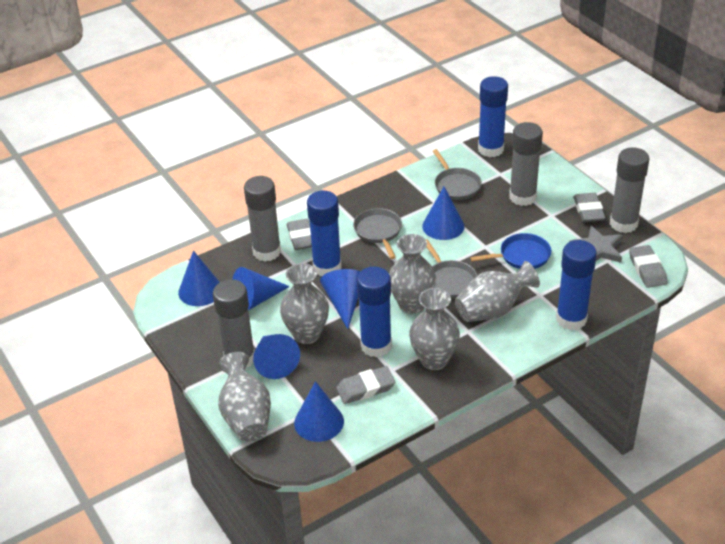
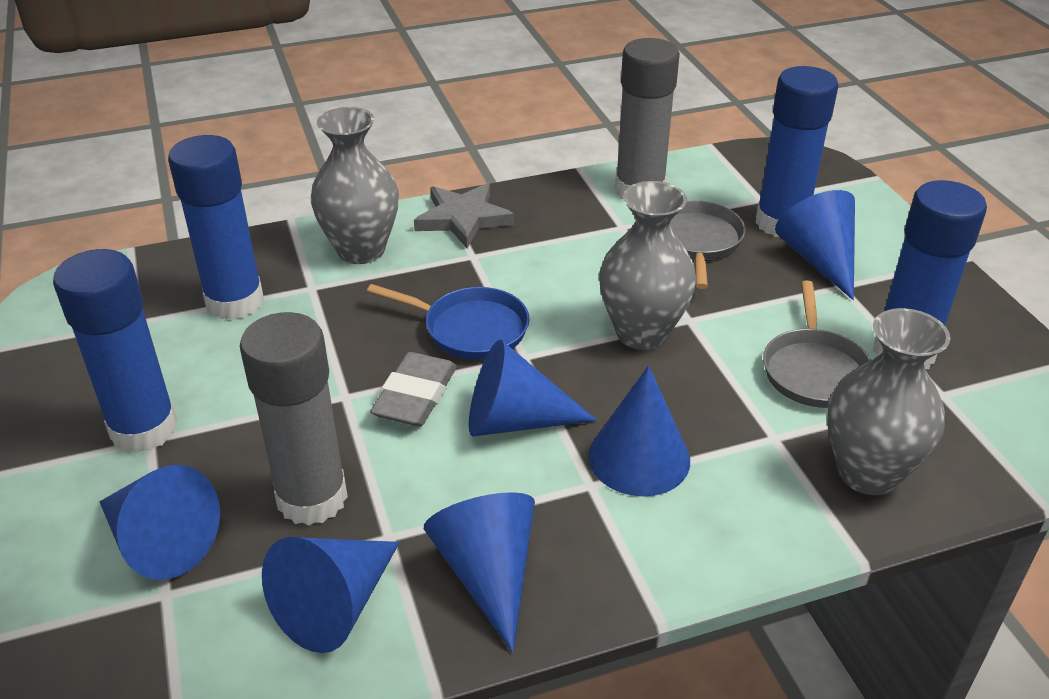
grey eraser: 4 -> 1
grey glue stick: 4 -> 2
grey pan: 3 -> 2
grey vase: 5 -> 3

